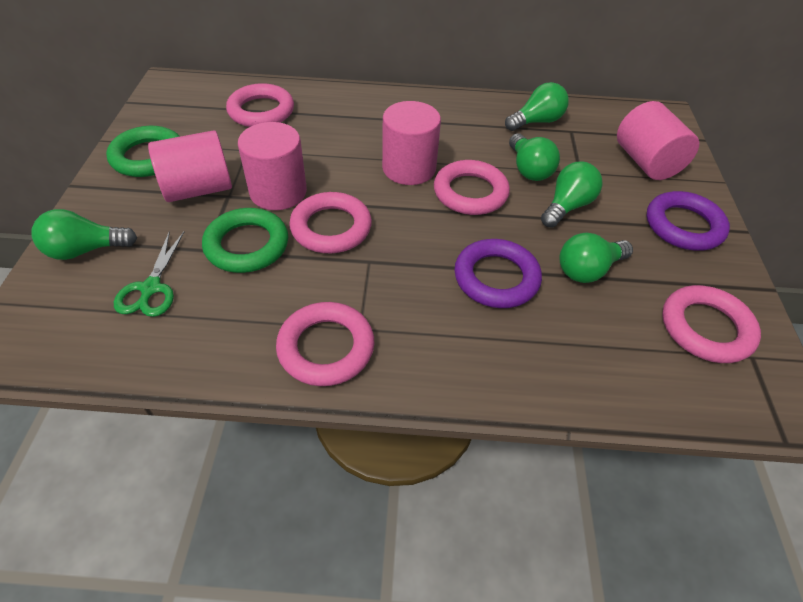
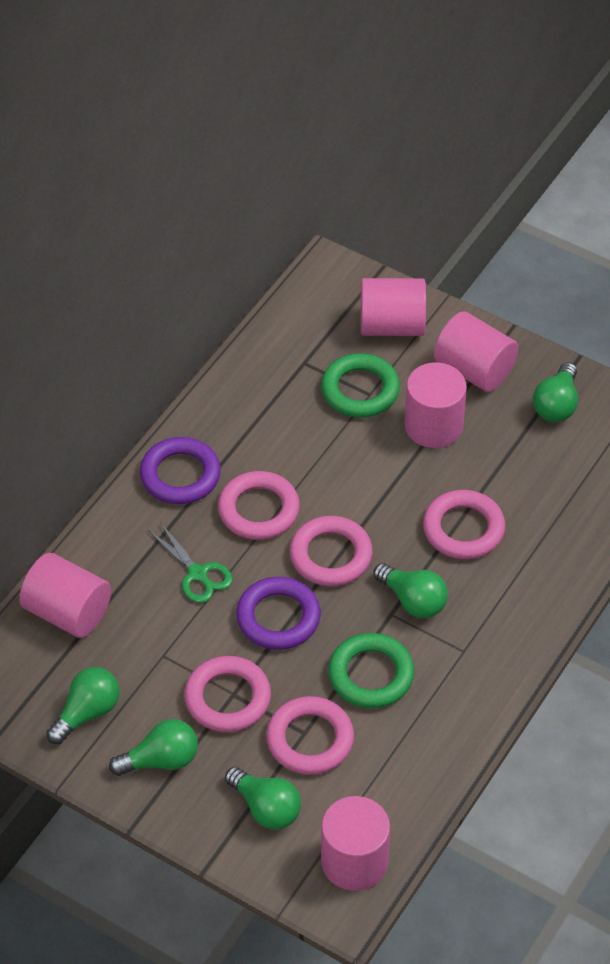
pink cylinder: 4 -> 5

